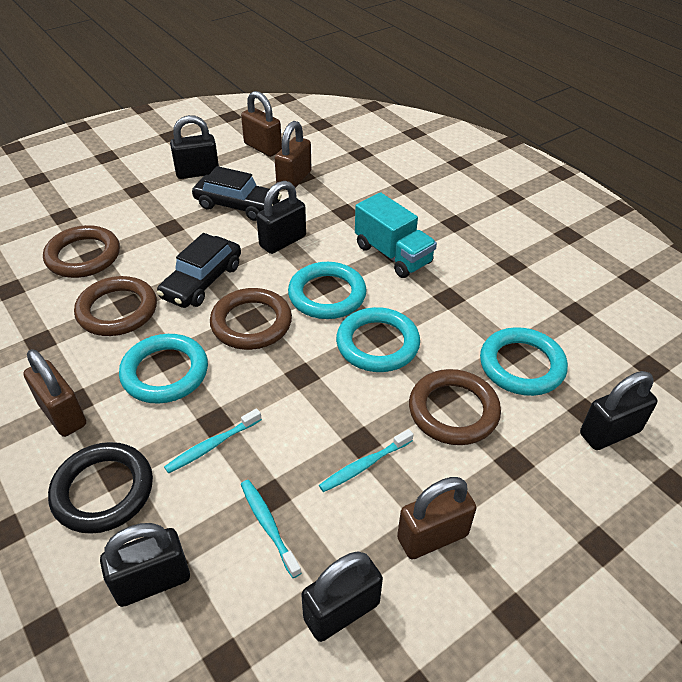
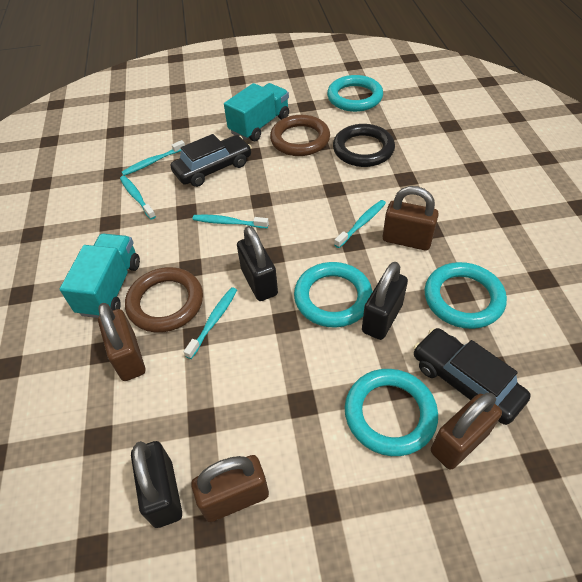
black padlock: 5 -> 3
brown ring: 4 -> 2
turquoise toothbrush: 3 -> 5
turquoise truck: 1 -> 2

